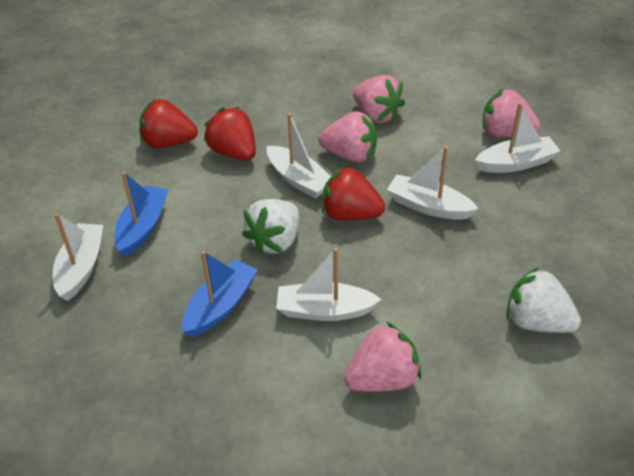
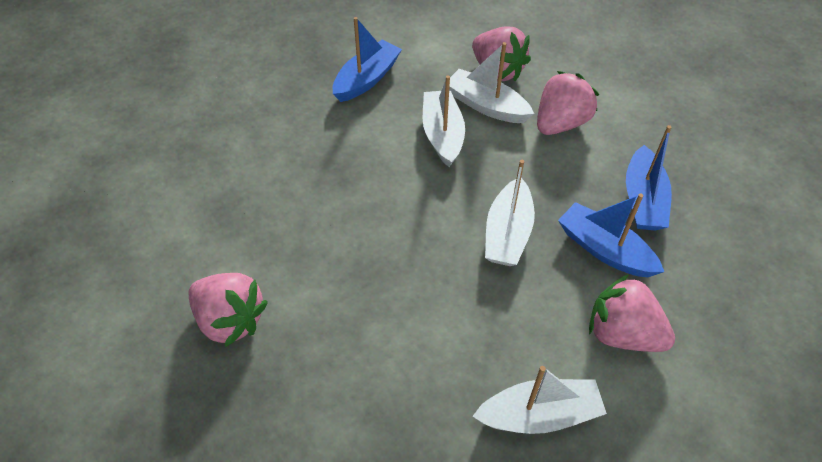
blue boat: 2 -> 3
red strawberry: 3 -> 0
white boat: 5 -> 4
white strawberry: 2 -> 0

